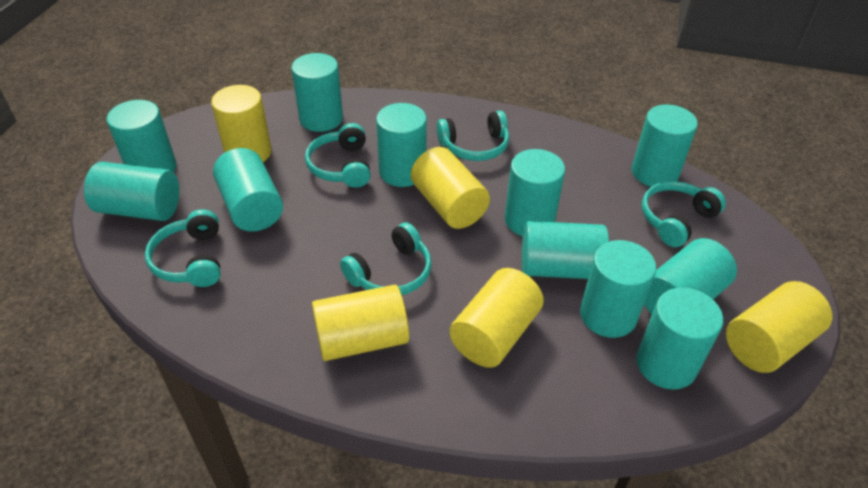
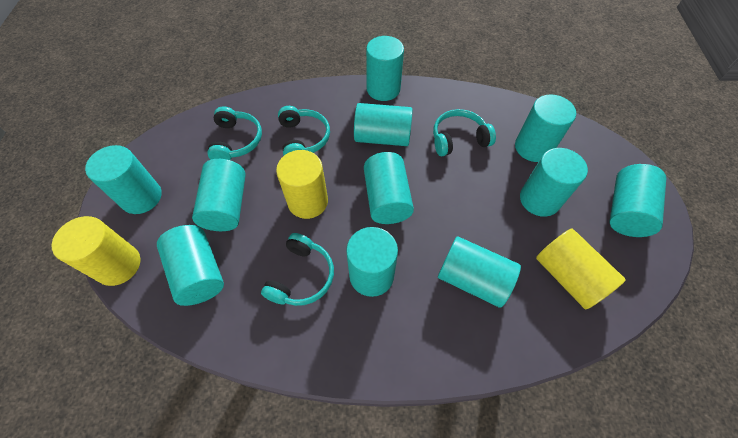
turquoise headphones: 5 -> 4
yellow cylinder: 5 -> 3

